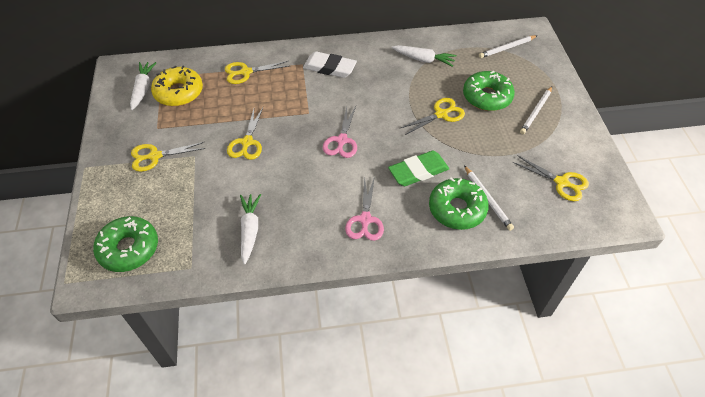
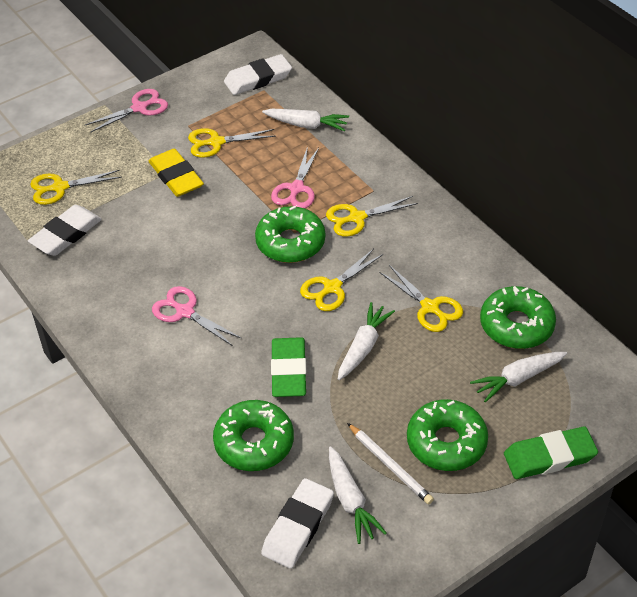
green donut: 3 -> 4
green eraser: 1 -> 2
pink scissors: 2 -> 3
white carrot: 3 -> 4
white eraser: 1 -> 3
white pencil: 3 -> 1
yellow donut: 1 -> 0
yellow eraser: 0 -> 1

